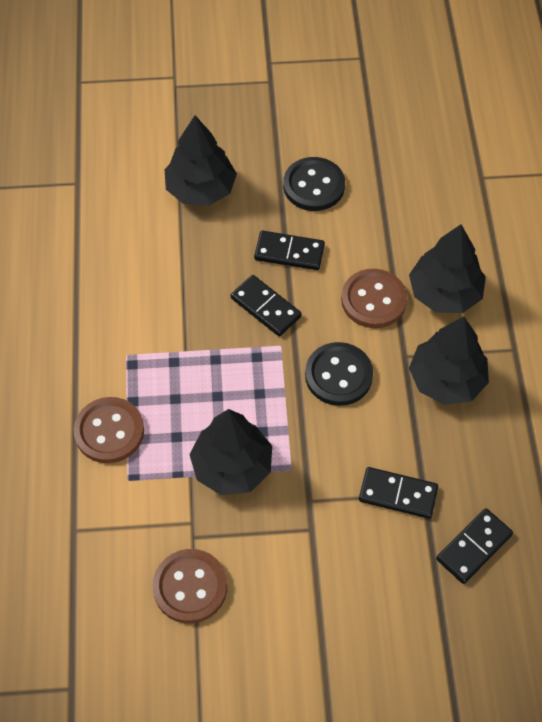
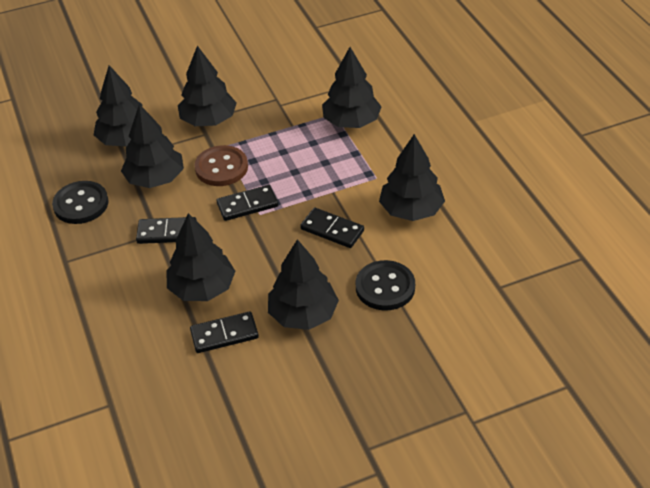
black tree: 4 -> 7
brown button: 3 -> 1

